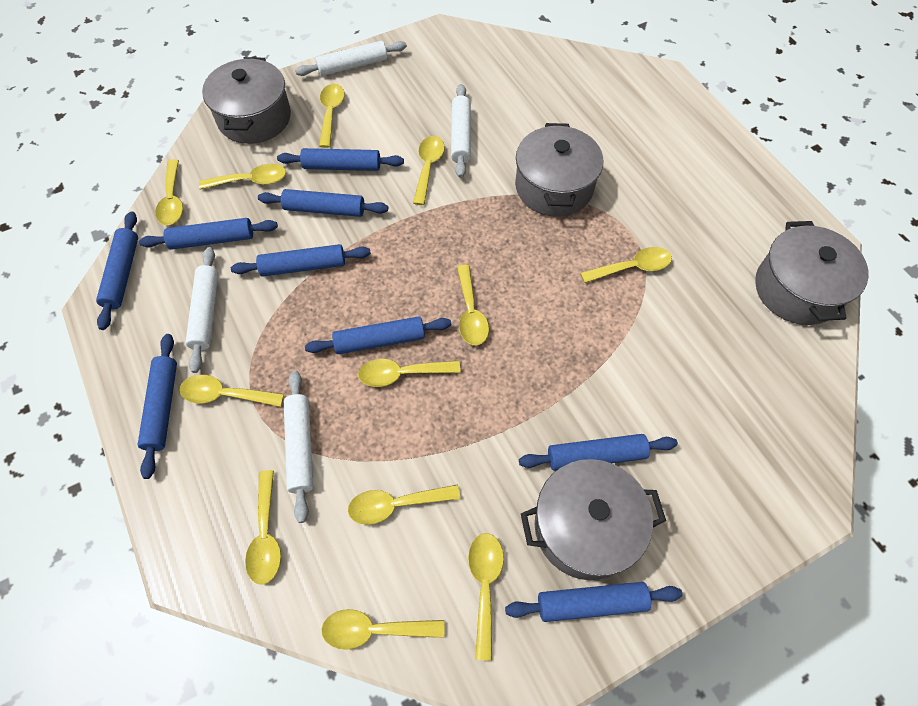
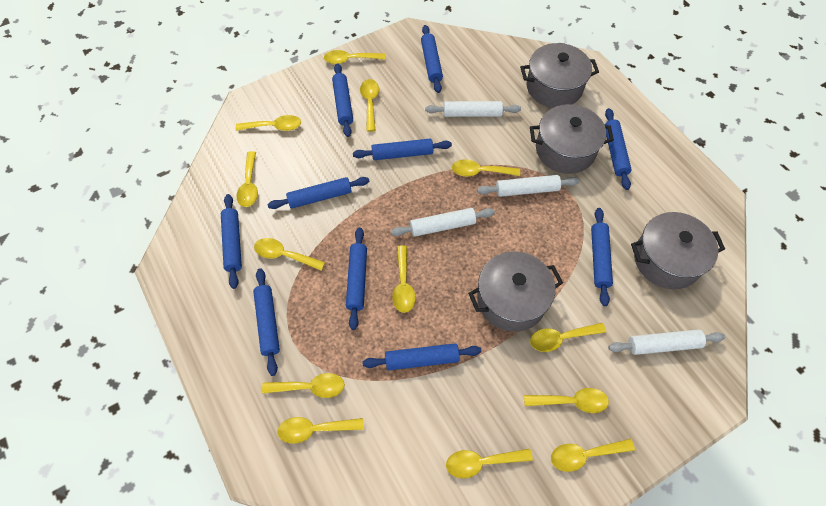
blue rolling pin: 9 -> 10
yellow spoon: 12 -> 13

